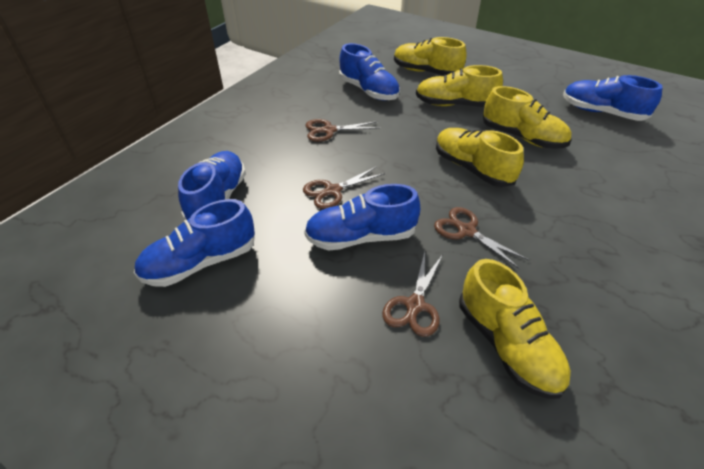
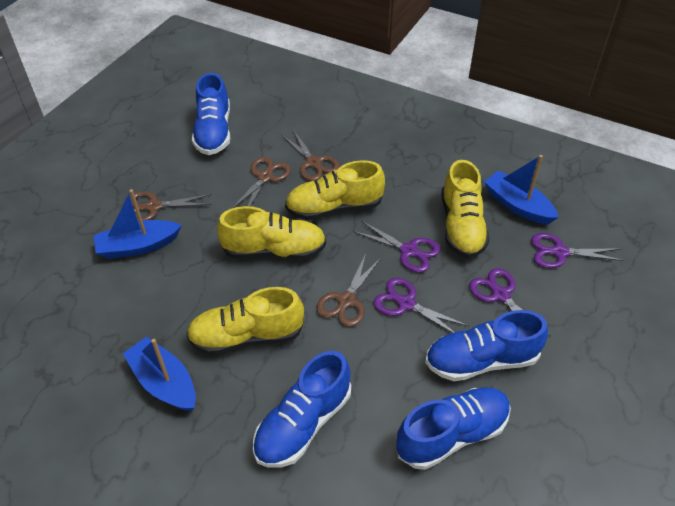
blue boat: 0 -> 3
blue shoe: 5 -> 4
purple scissors: 0 -> 4
yellow shoe: 5 -> 4

